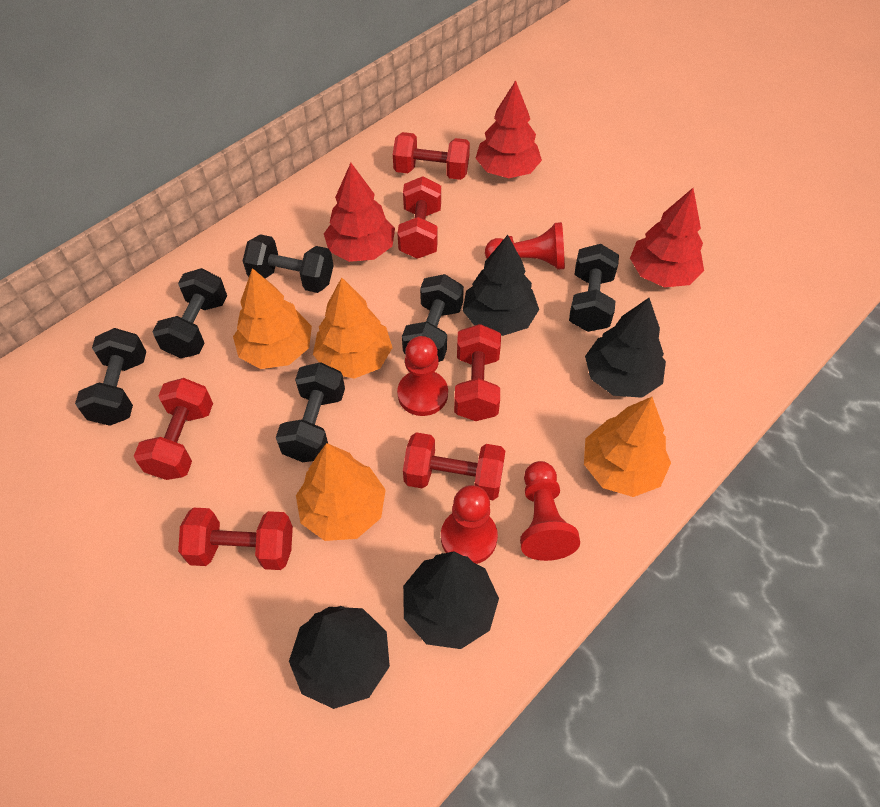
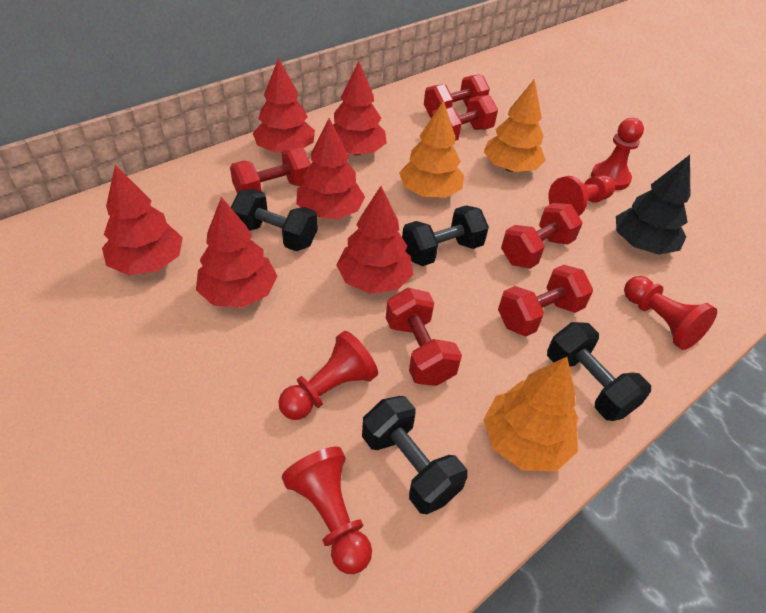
black dumbbell: 6 -> 4
black tree: 4 -> 1
orange tree: 4 -> 3
red pawn: 4 -> 5
red tree: 3 -> 6

